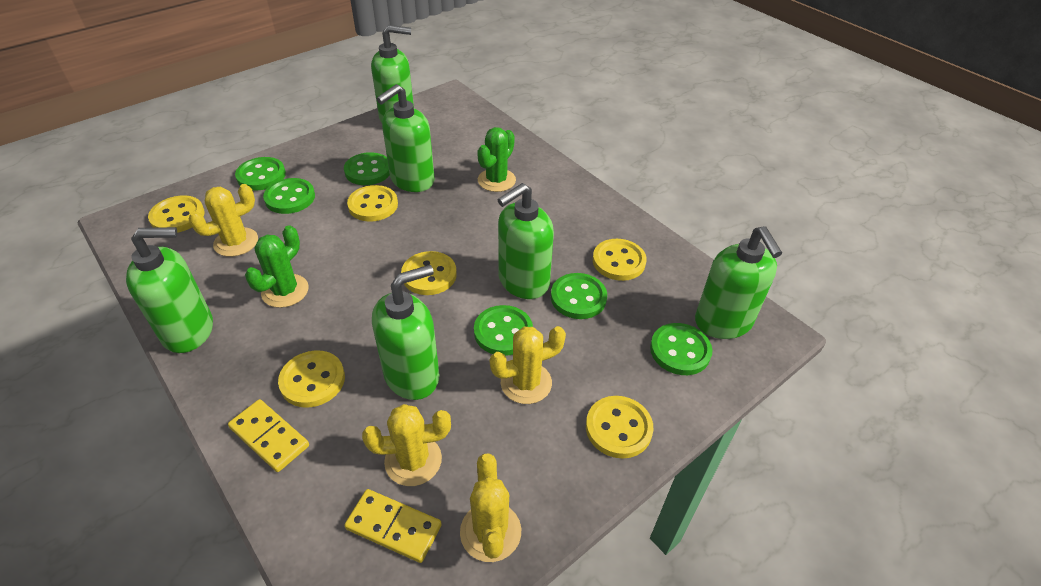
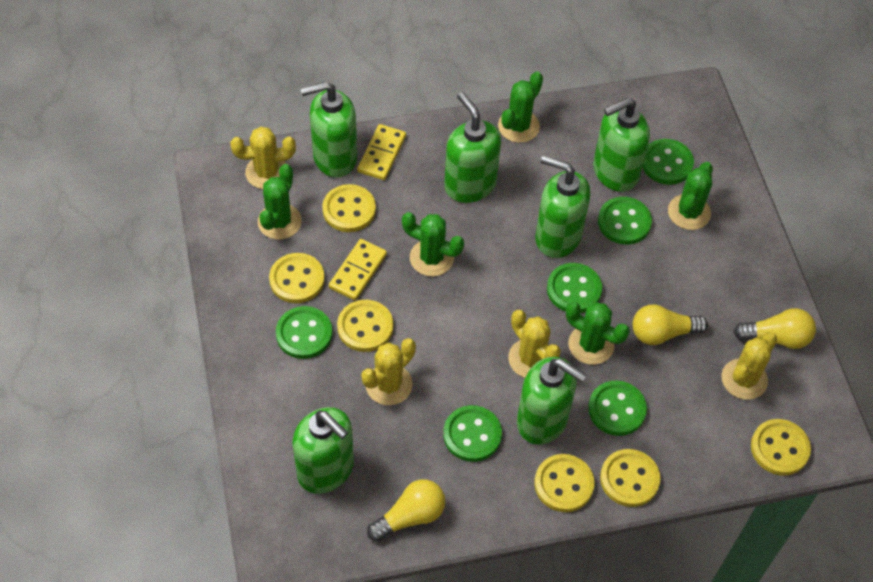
green cactus: 2 -> 5
yellow light bulb: 0 -> 3

